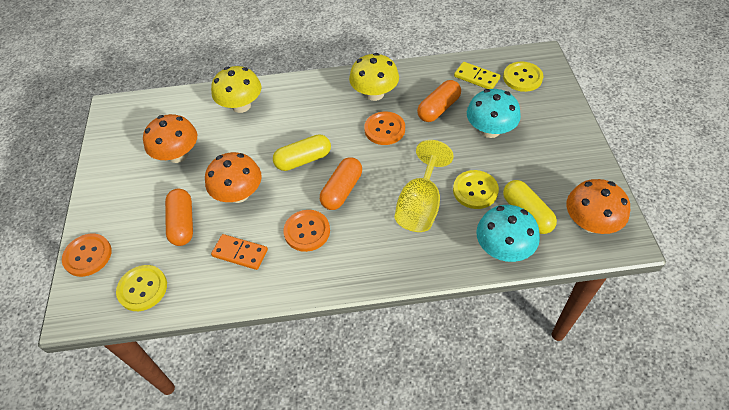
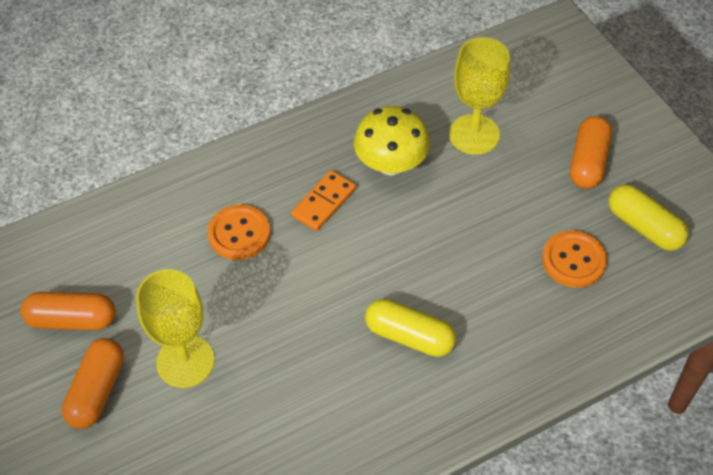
orange button: 3 -> 2
orange mushroom: 3 -> 0
turquoise mushroom: 2 -> 0
yellow button: 3 -> 0
yellow domino: 1 -> 0
yellow goblet: 1 -> 2
yellow mushroom: 2 -> 1

